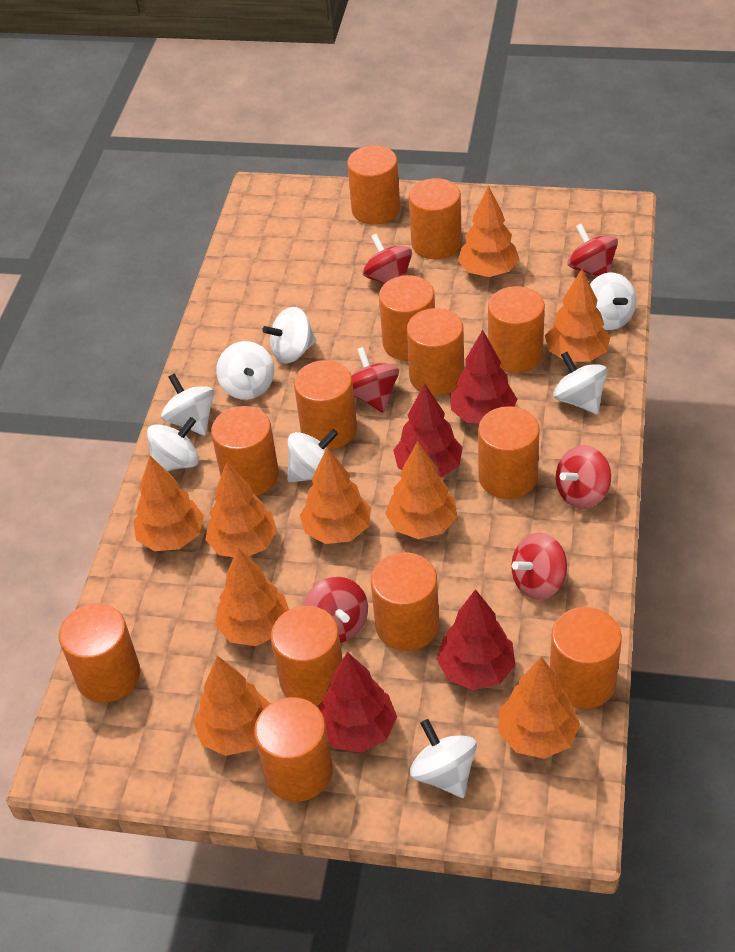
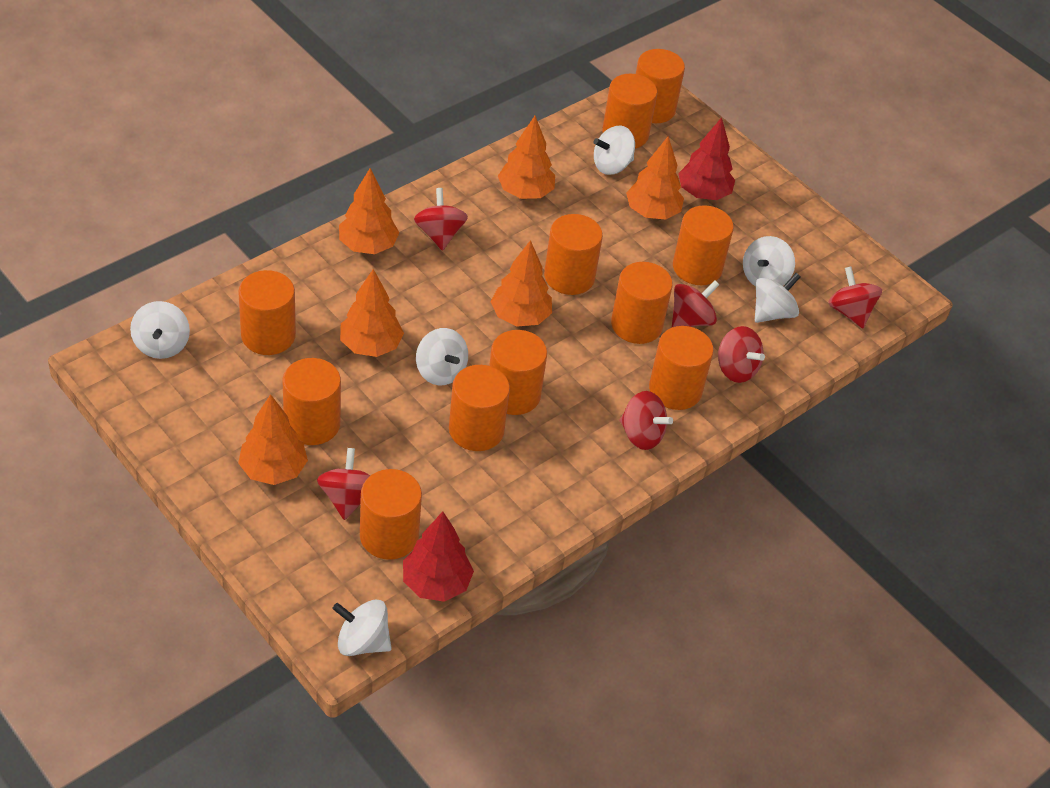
orange cylinder: 13 -> 11
orange tree: 9 -> 6
red tree: 4 -> 2
white spinning top: 8 -> 6

